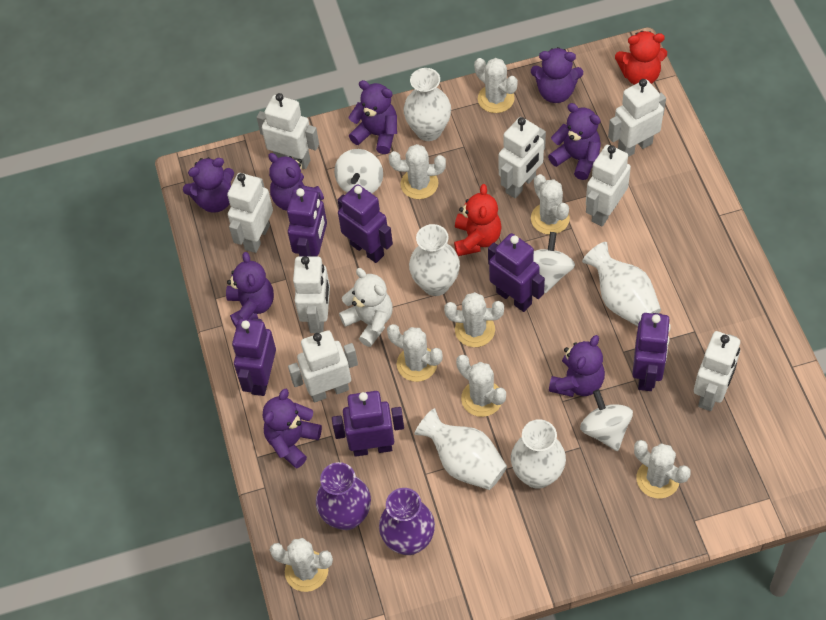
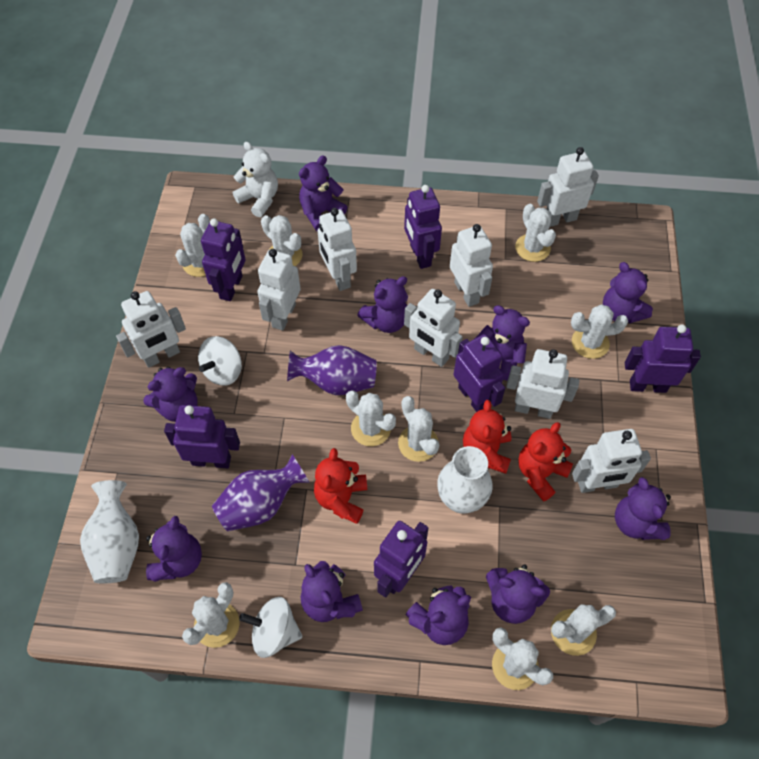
purple teddy bear: 8 -> 10
red teddy bear: 2 -> 3
white cactus: 8 -> 9
white spinning top: 3 -> 2
white vase: 5 -> 2

